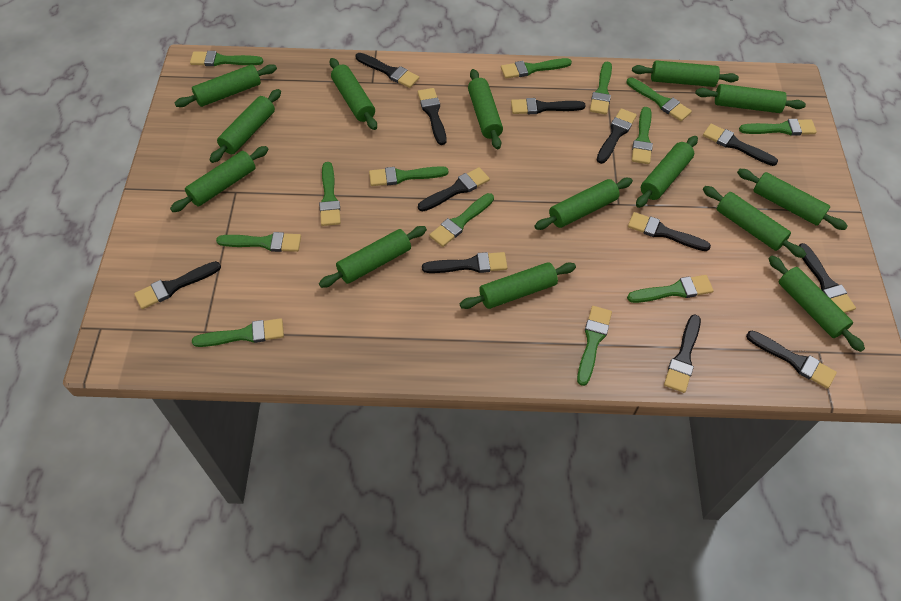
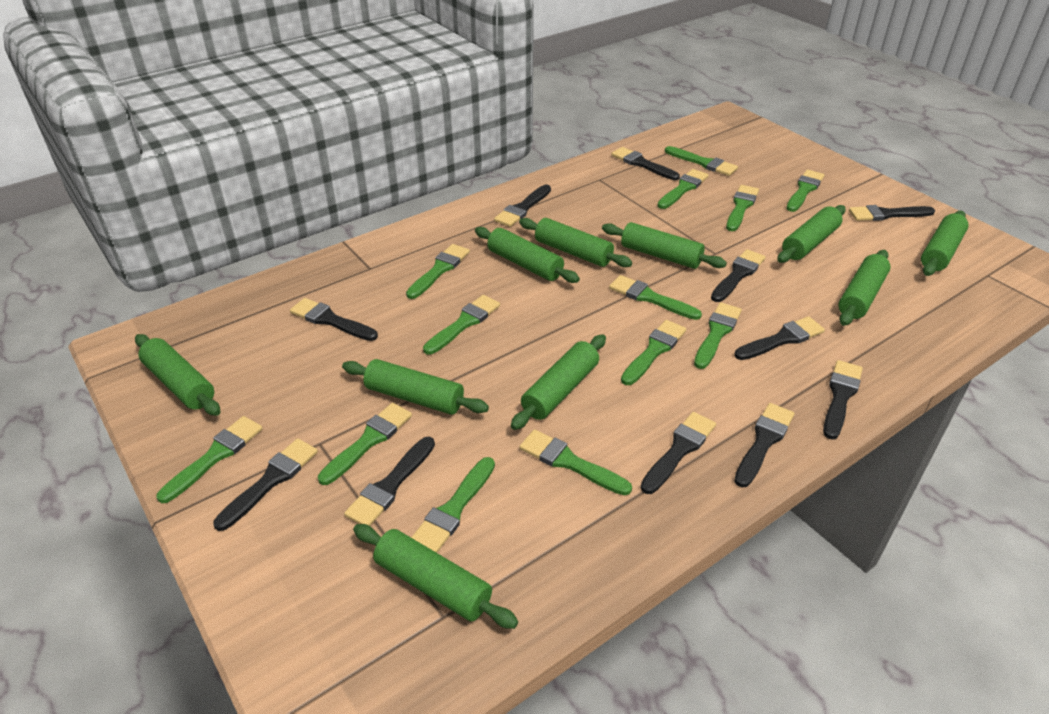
black brush: 12 -> 11
green rolling pin: 14 -> 10

